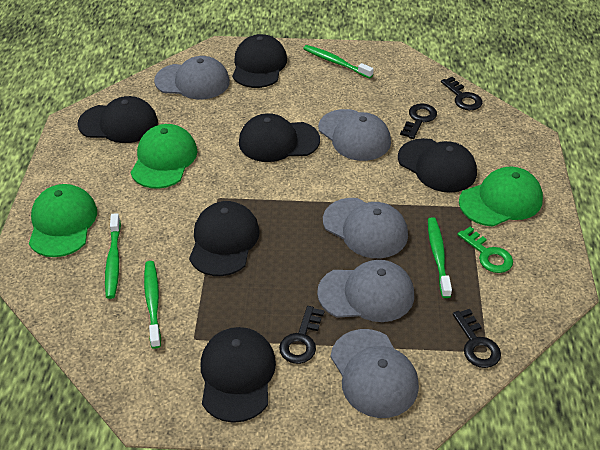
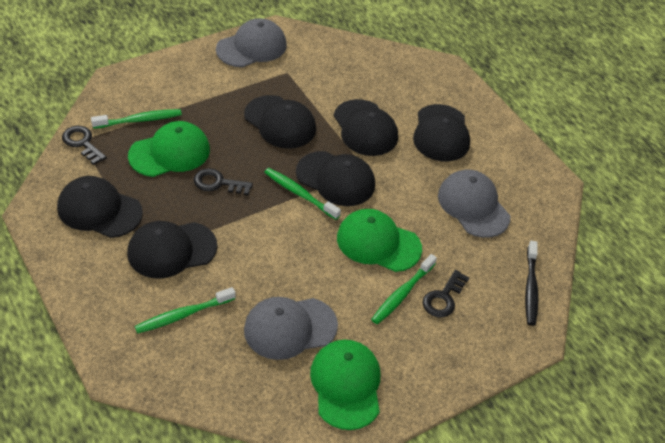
black key: 4 -> 3
black toothbrush: 0 -> 1
green key: 1 -> 0
grey cap: 5 -> 3

